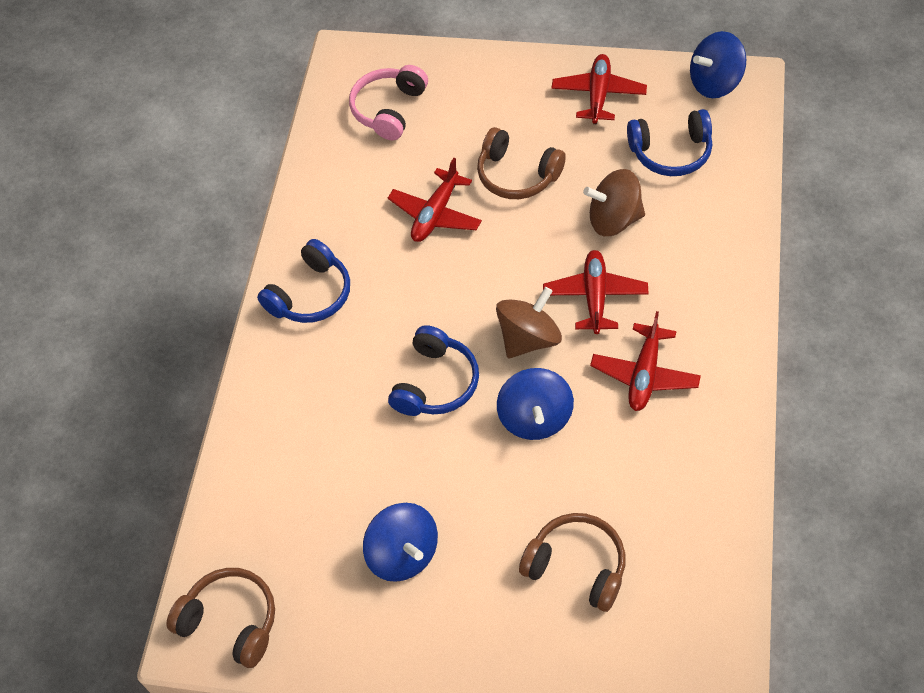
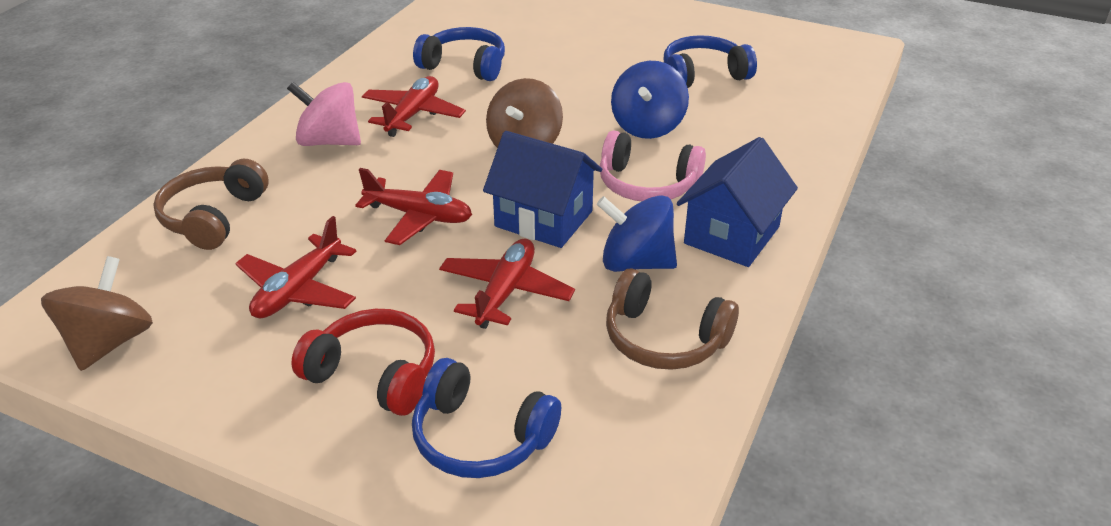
blue house: 0 -> 2
blue spinning top: 3 -> 2
brown headphones: 3 -> 2
pink spinning top: 0 -> 1
red headphones: 0 -> 1

